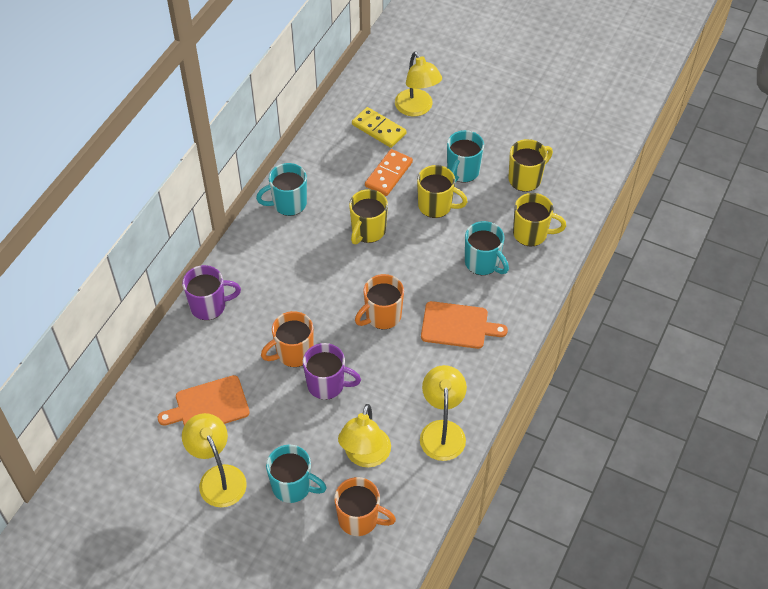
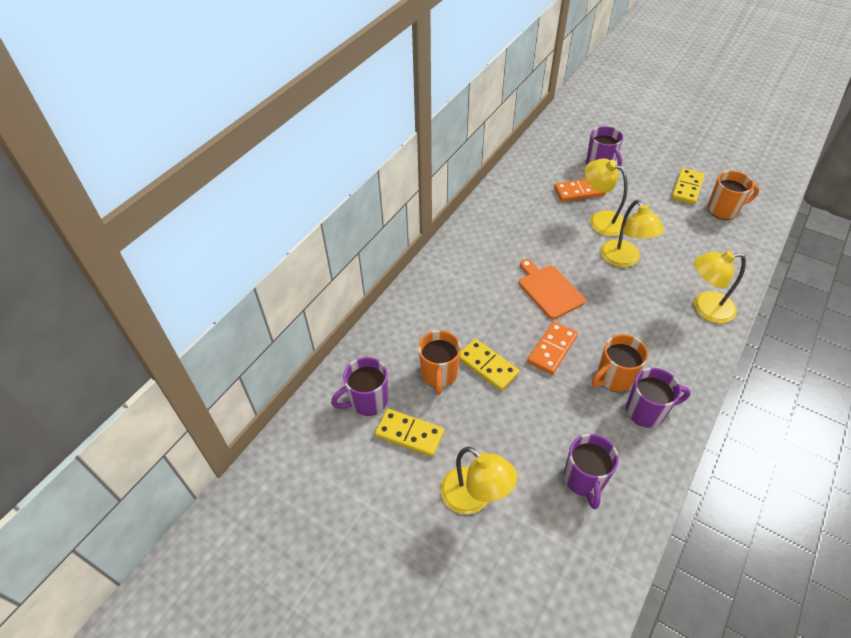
orange cutting board: 2 -> 1
orange domino: 1 -> 2
purple mug: 2 -> 4
turquoise mug: 4 -> 0
yellow domino: 1 -> 3
yellow mug: 4 -> 0

